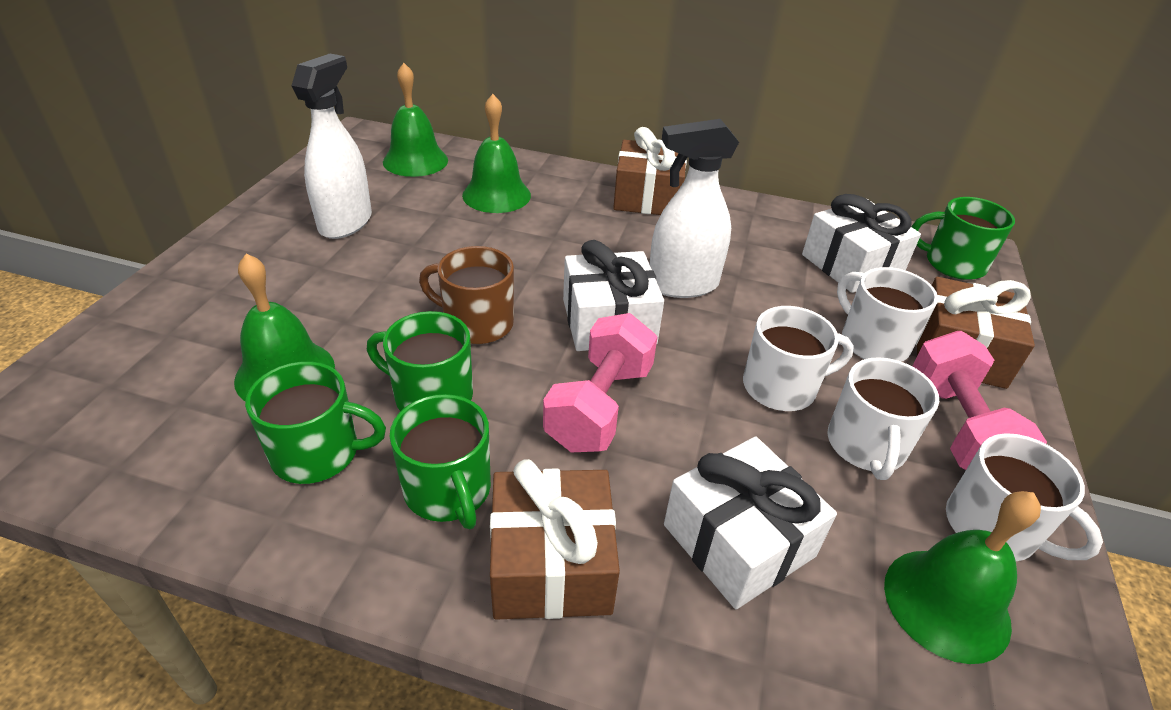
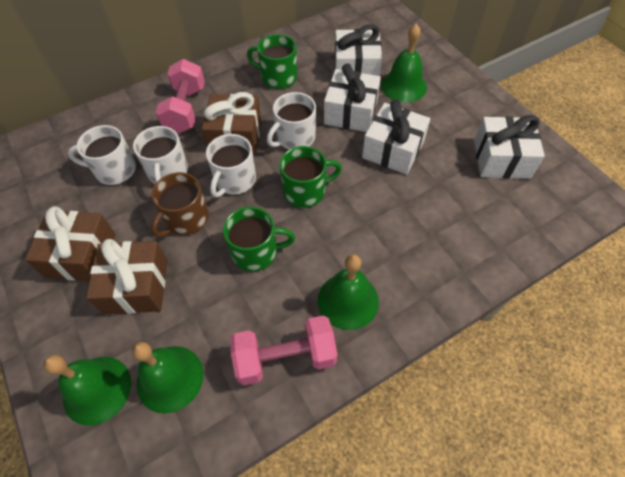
green mug: 4 -> 3
white gift: 3 -> 4
white spray bottle: 2 -> 0

